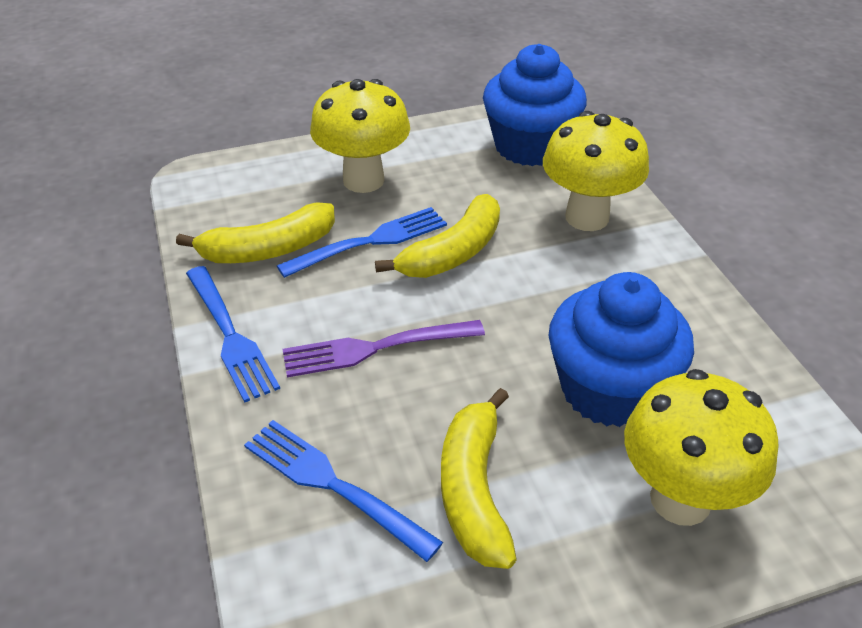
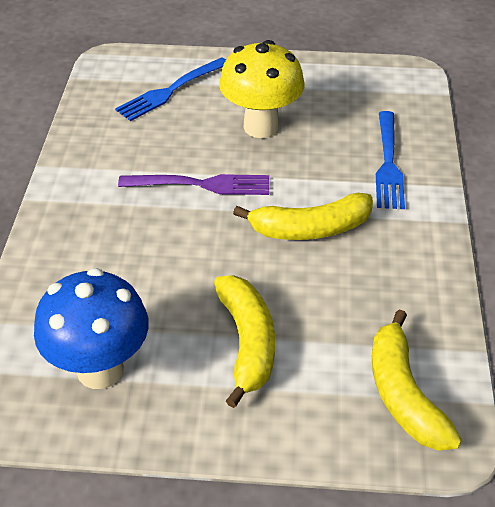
blue cupcake: 2 -> 0
blue fork: 3 -> 2
blue mushroom: 0 -> 1
yellow mushroom: 3 -> 1

